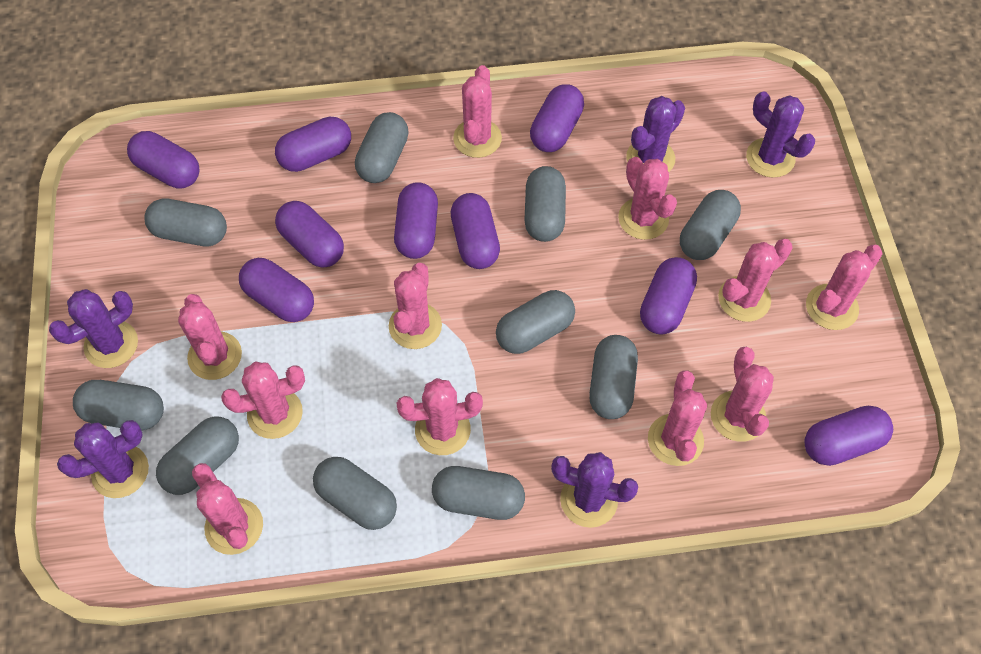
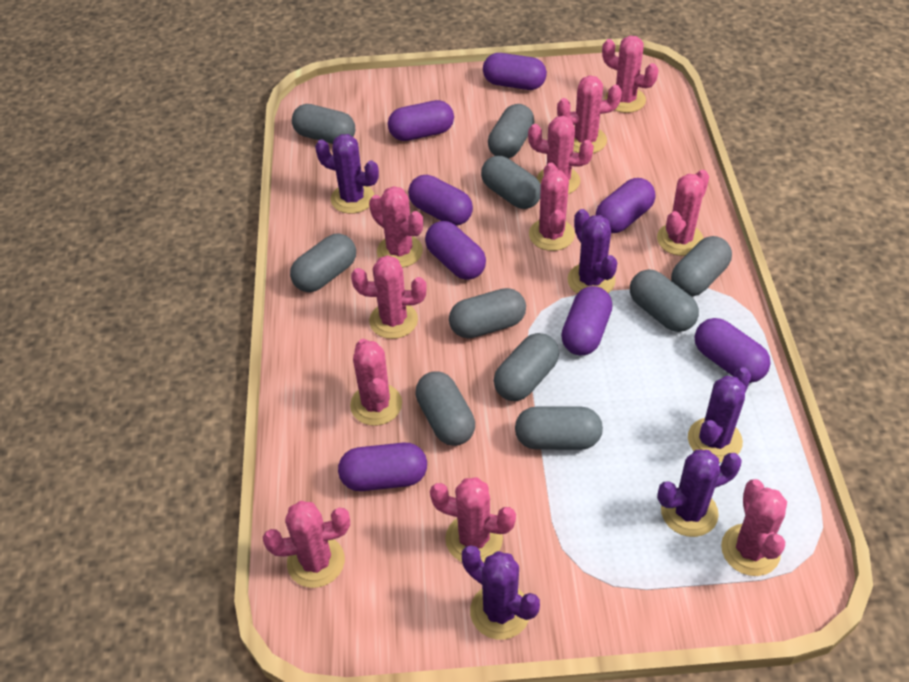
purple capsule: 9 -> 8

